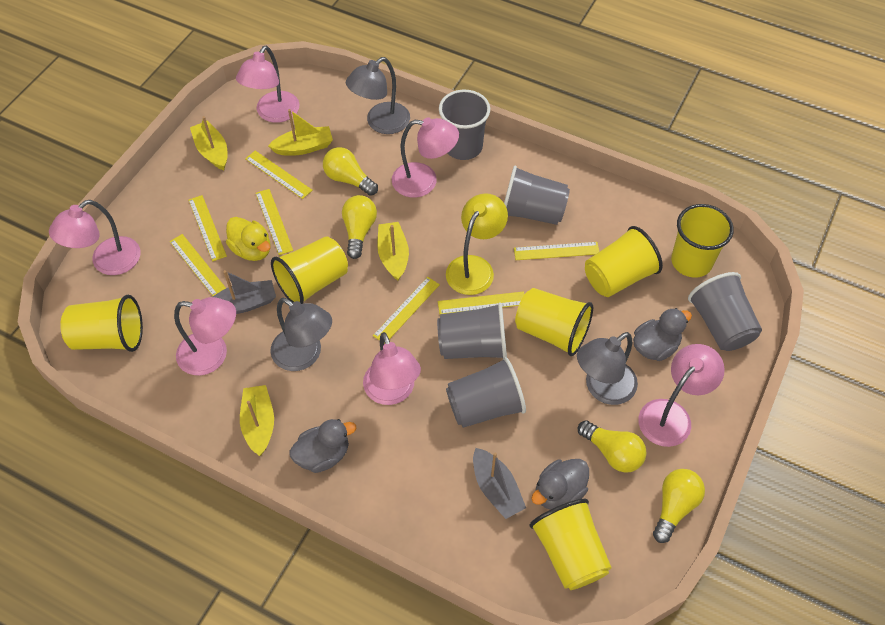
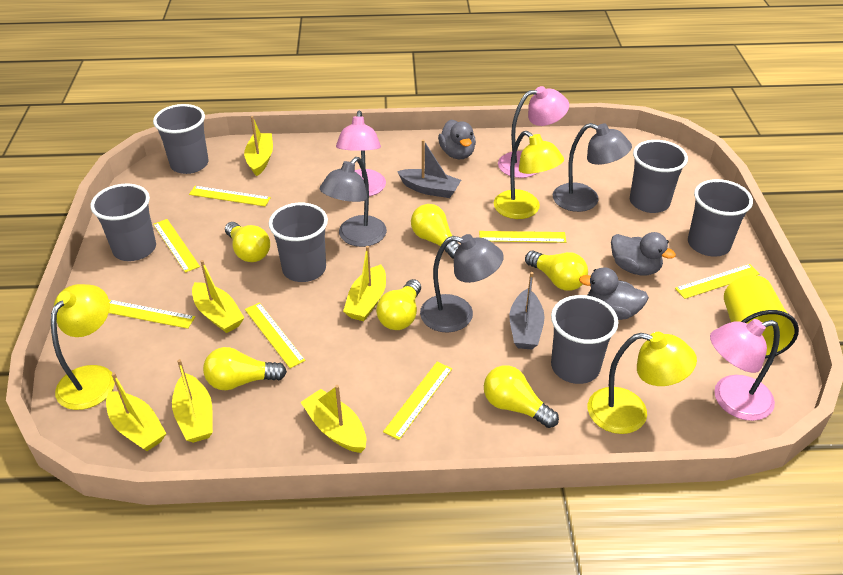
grey cup: 5 -> 6
pink lamp: 6 -> 3
yellow boat: 4 -> 6
yellow cup: 6 -> 1
yellow duck: 1 -> 0
yellow lamp: 1 -> 3
yellow light bulb: 4 -> 6

